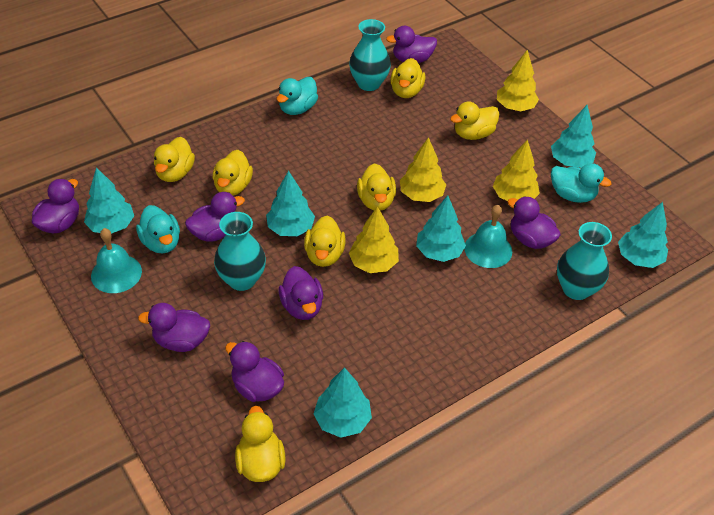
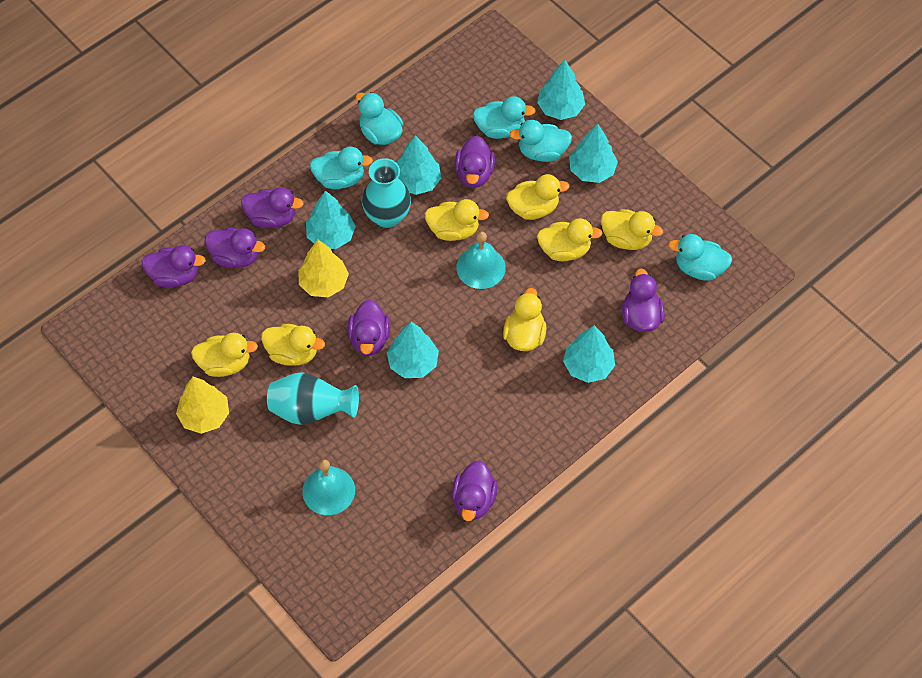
turquoise duck: 3 -> 5
turquoise vase: 3 -> 2
yellow tree: 4 -> 2

